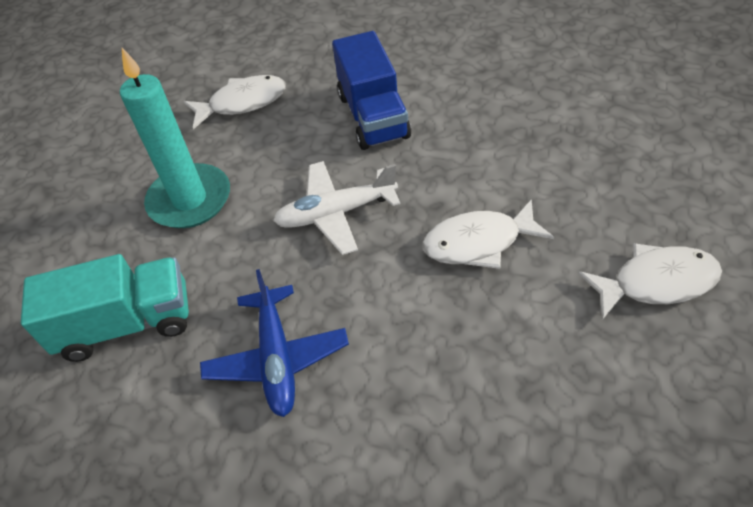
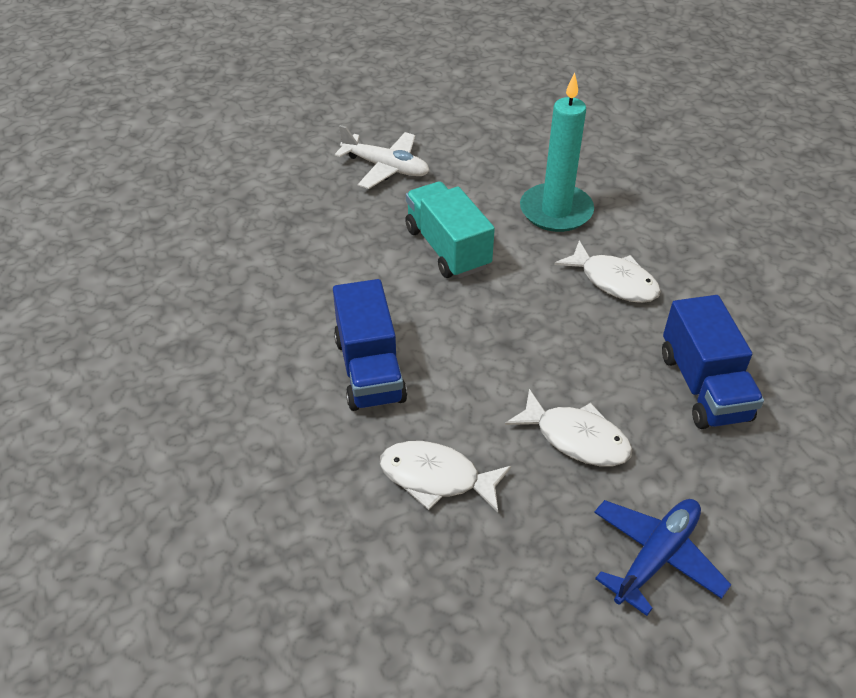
blue truck: 1 -> 2

